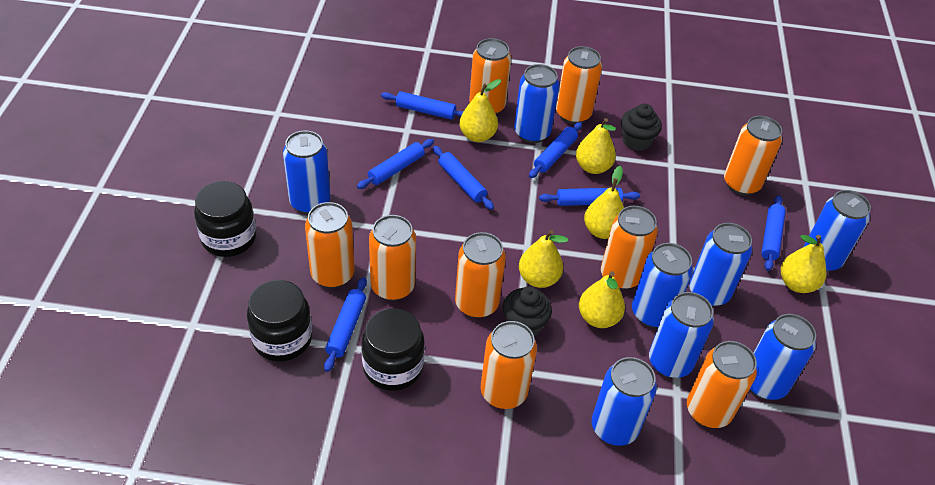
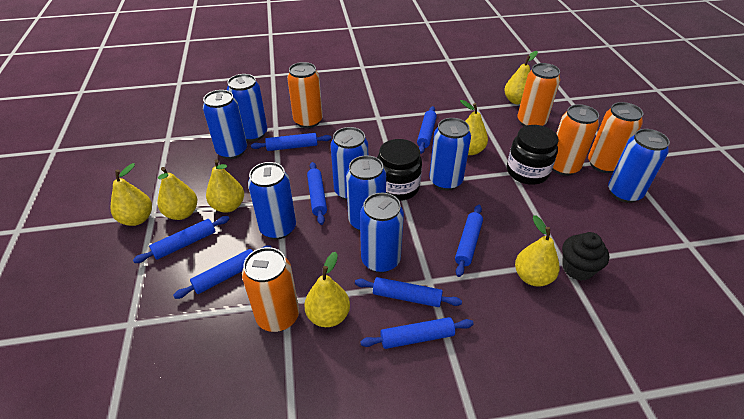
black cupcake: 2 -> 1
black jar: 3 -> 2
blue rolling pin: 7 -> 8
orange can: 9 -> 5
yellow pear: 6 -> 7

